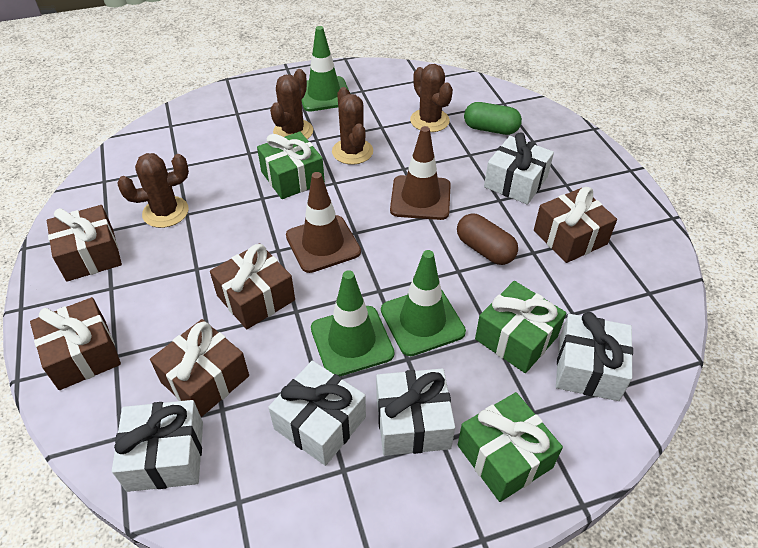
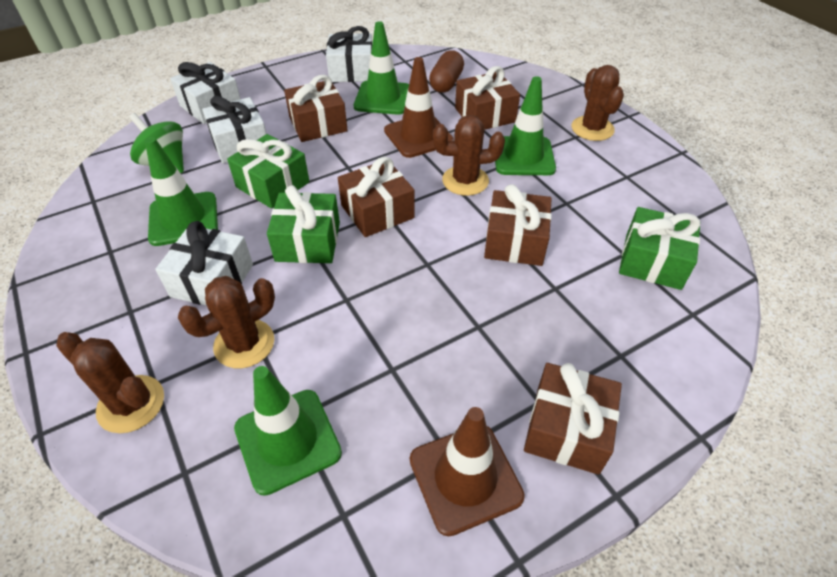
green capsule: 1 -> 0
green spinning top: 0 -> 1
green traffic cone: 3 -> 4
white gift: 5 -> 4

